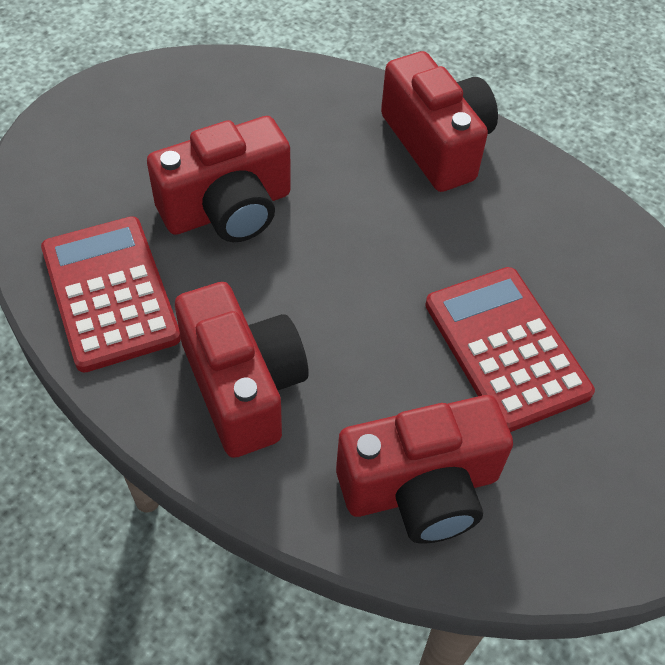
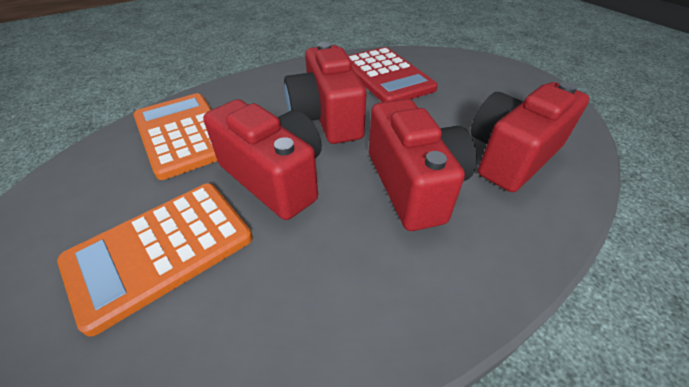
orange calculator: 0 -> 2
red calculator: 2 -> 1

